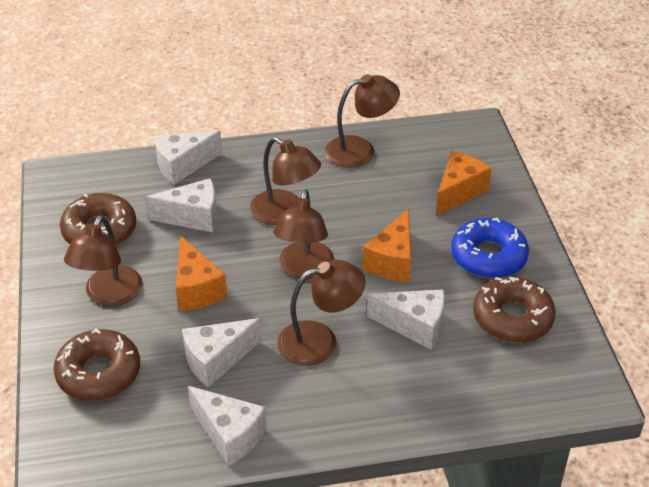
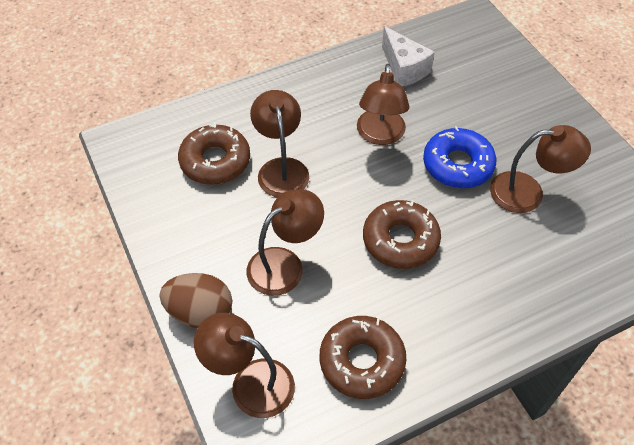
brown egg: 0 -> 1
orange cheese: 3 -> 0
white cheese: 5 -> 1

